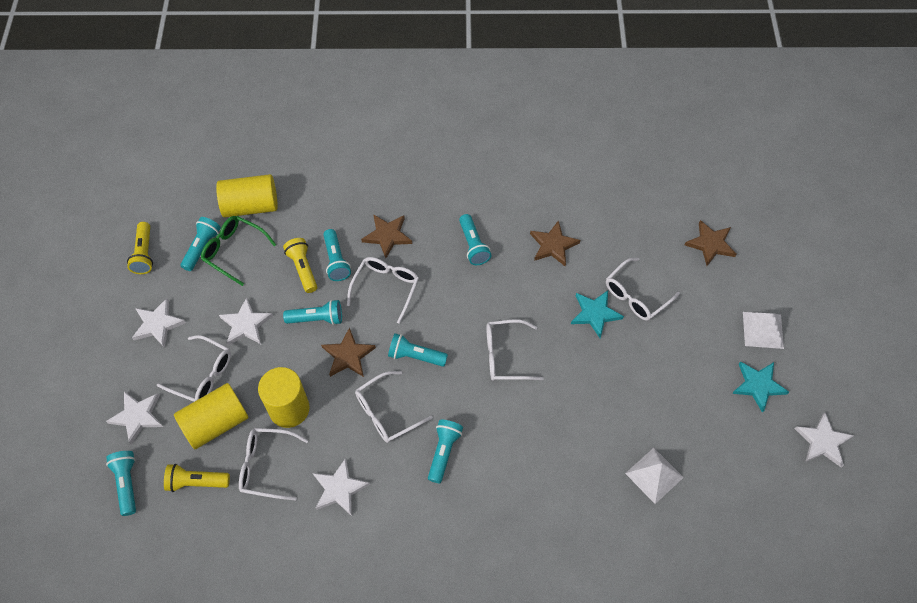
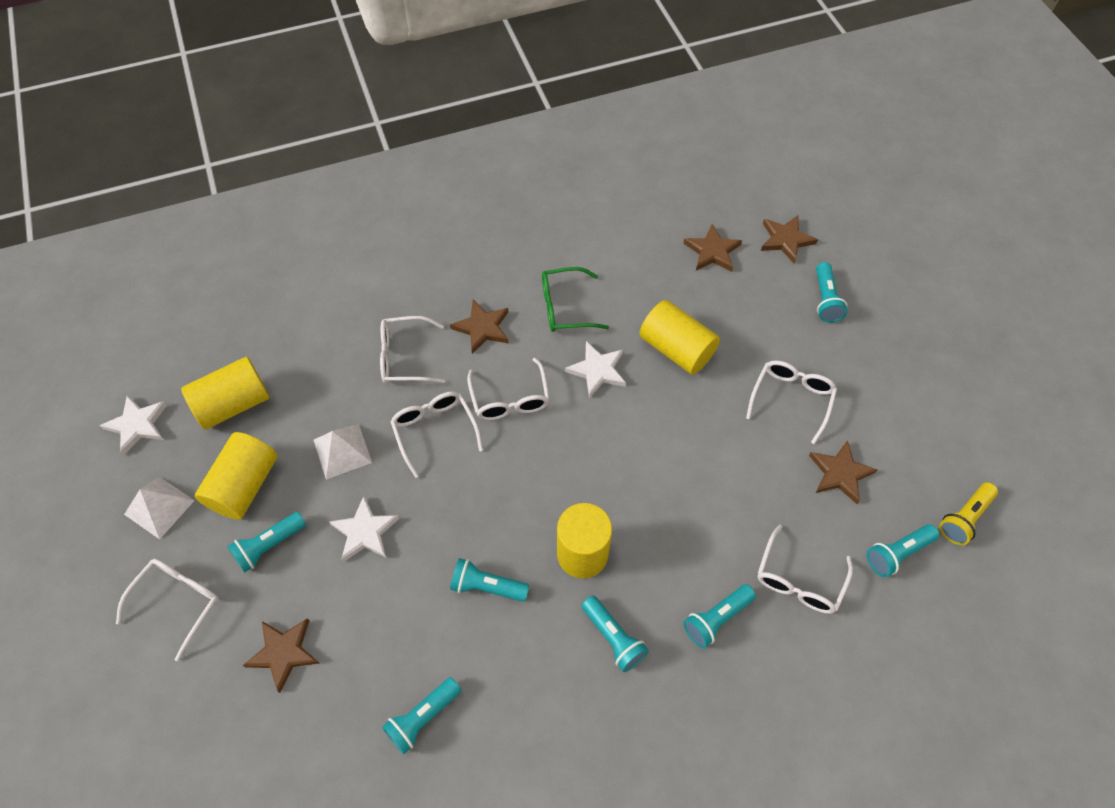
brown star: 4 -> 5
turquoise star: 2 -> 0
white star: 5 -> 3
yellow cylinder: 3 -> 4
yellow flashlight: 3 -> 1

